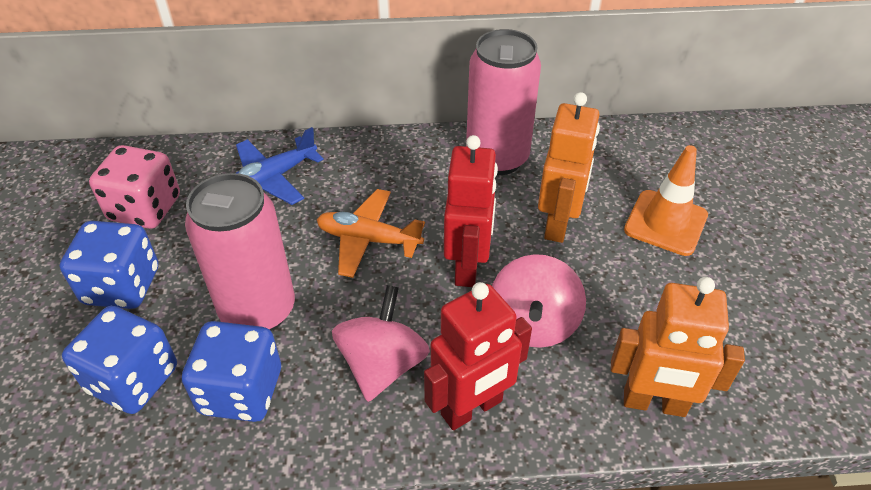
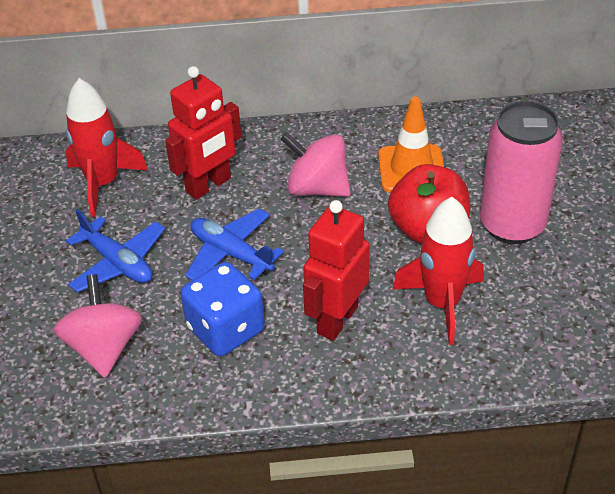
blue dice: 3 -> 1
blue plane: 1 -> 2
orange plane: 1 -> 0
orange robot: 2 -> 0
pink can: 2 -> 1
pink dice: 1 -> 0
red apple: 0 -> 1
red rocket: 0 -> 2

